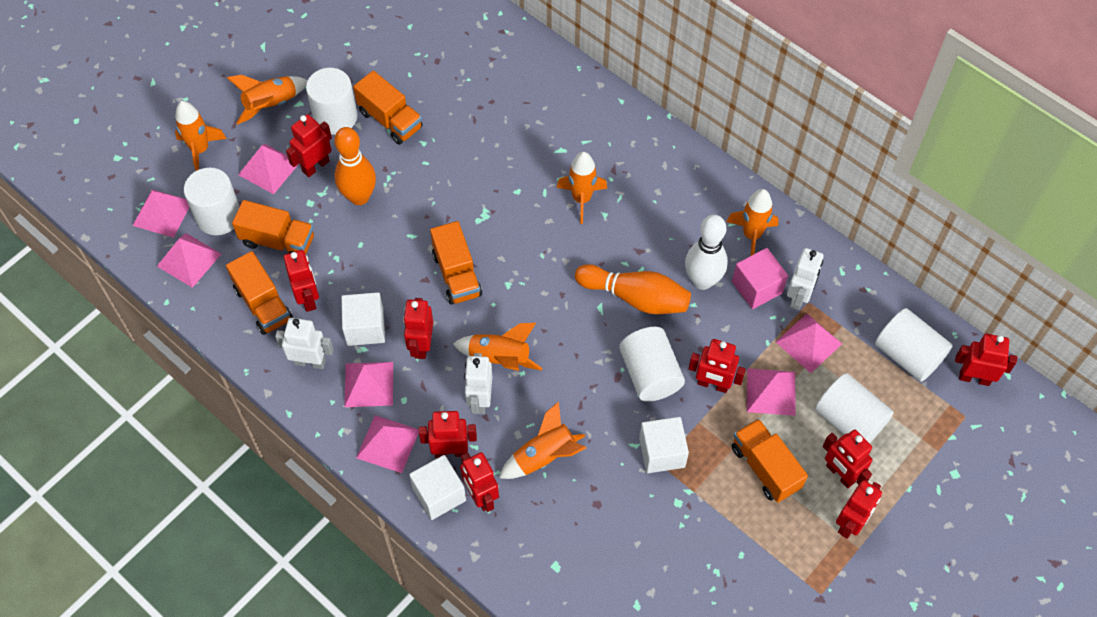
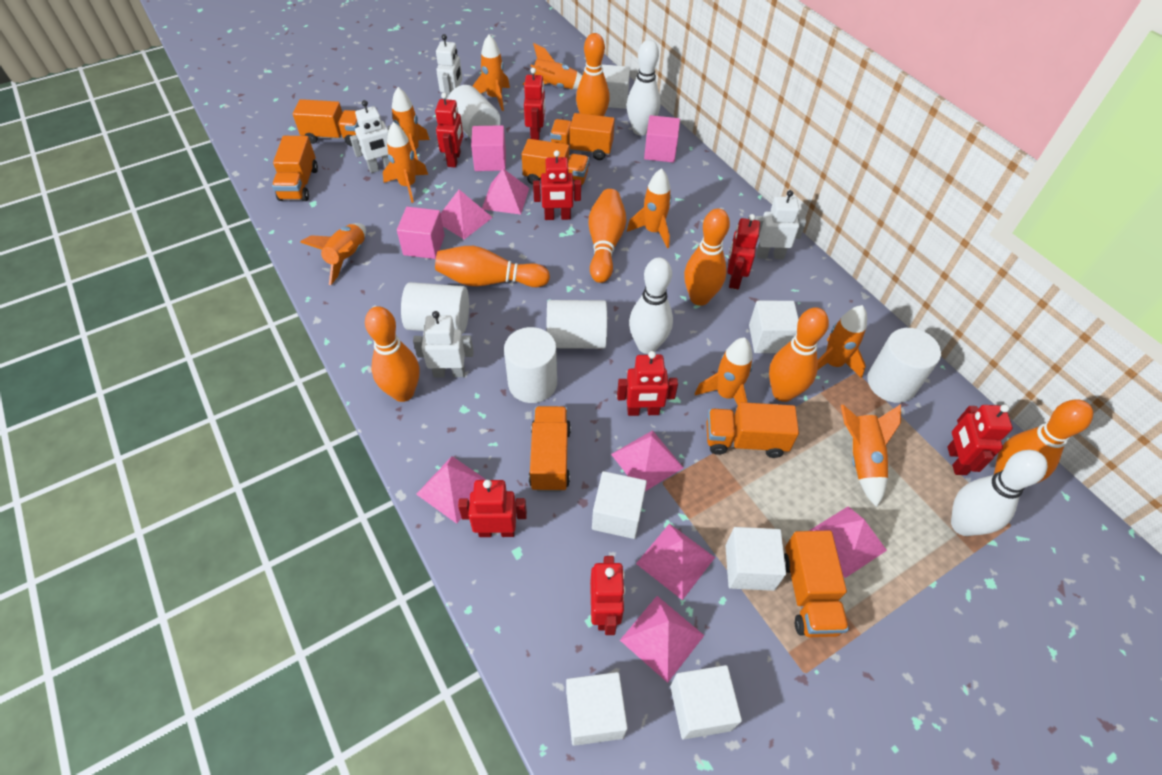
orange bowling pin: 2 -> 7
orange rocket: 6 -> 9
orange truck: 5 -> 7
pink cube: 1 -> 3
red robot: 9 -> 8
white bowling pin: 1 -> 3
white cube: 3 -> 6
white robot: 3 -> 4

